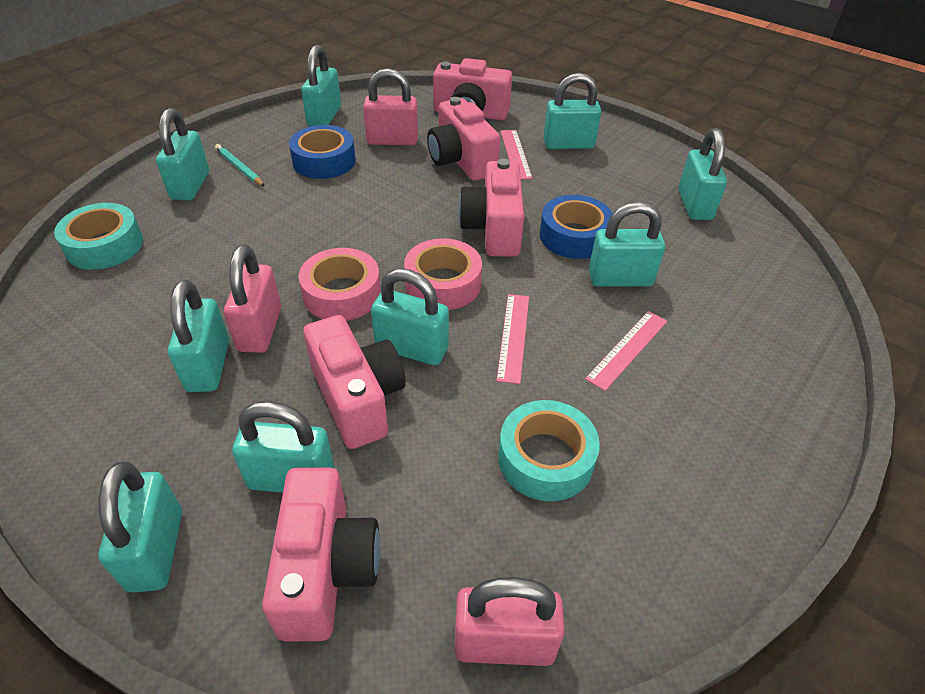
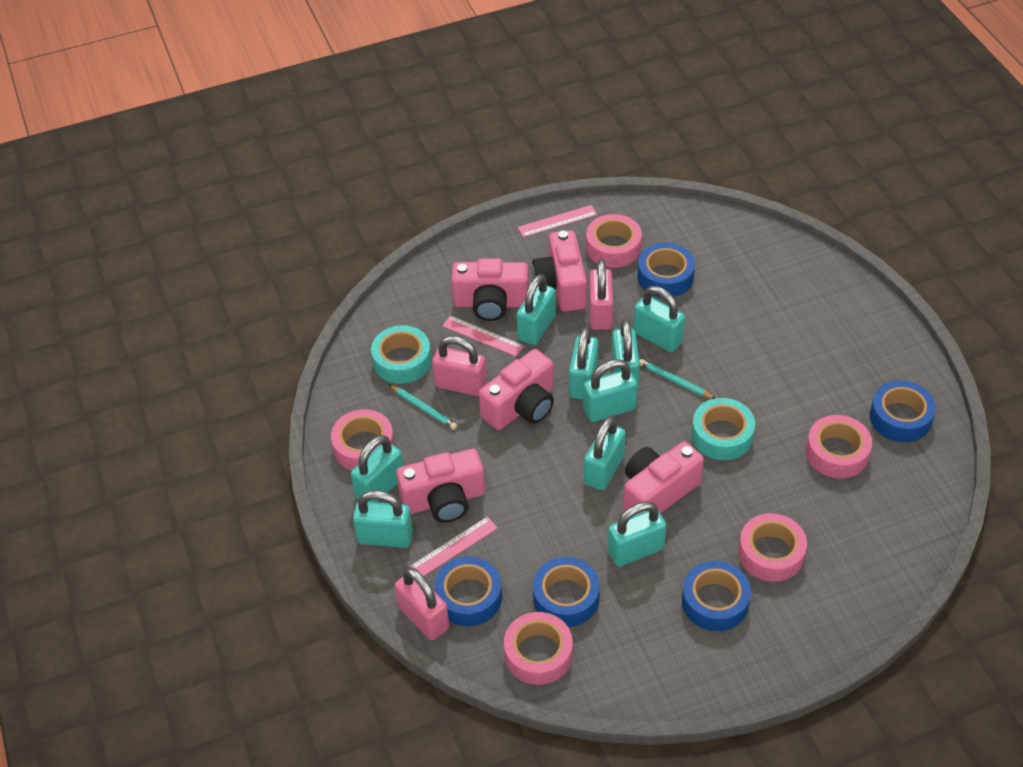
blue tape: 2 -> 5
pink tape: 2 -> 5
turquoise pencil: 1 -> 2

